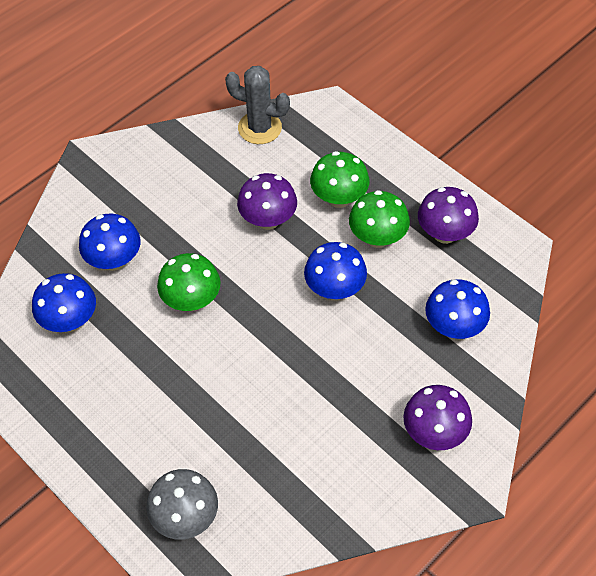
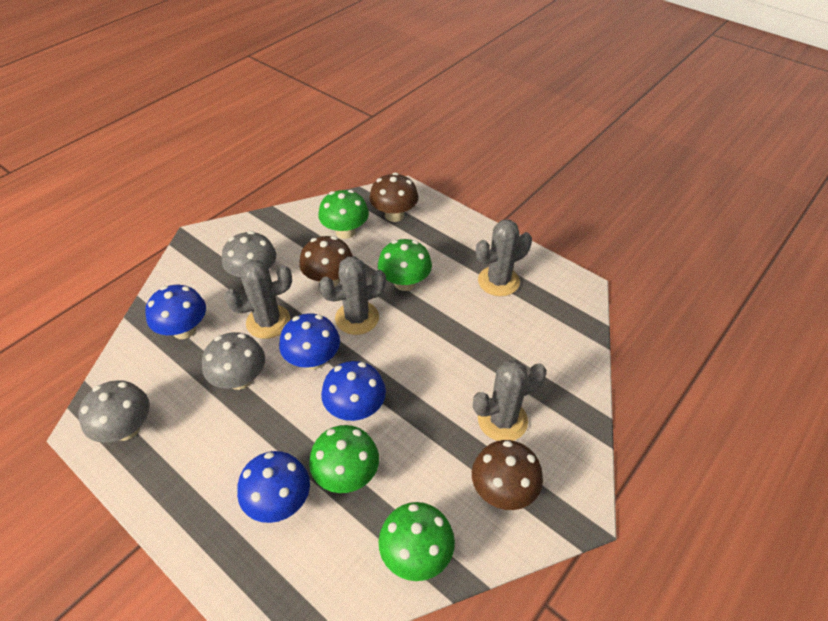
brown mushroom: 0 -> 3
green mushroom: 3 -> 4
grey cactus: 1 -> 4
grey mushroom: 1 -> 3
purple mushroom: 3 -> 0

